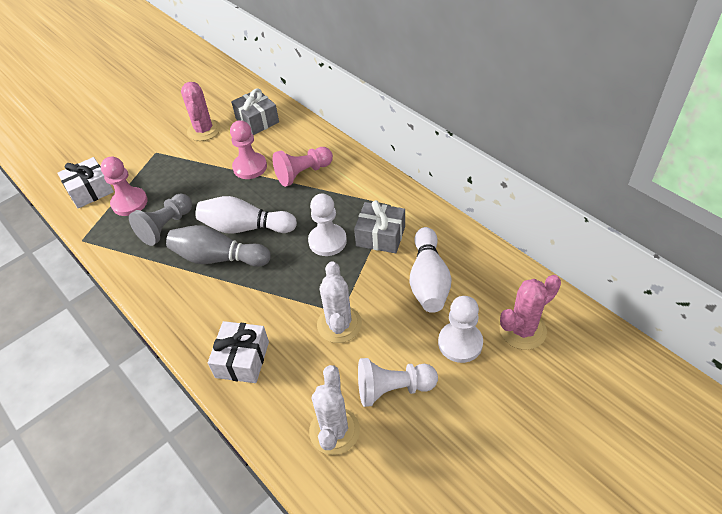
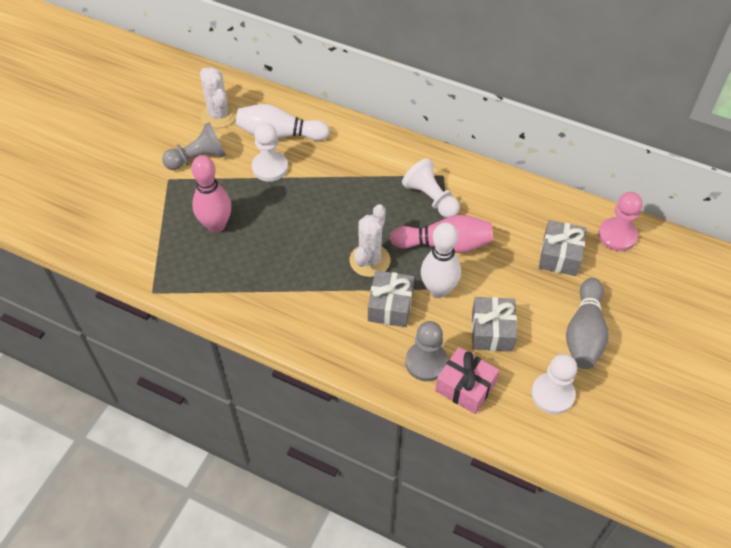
grey gift: 2 -> 3
grey pawn: 1 -> 2
pink bowling pin: 0 -> 2
pink cactus: 2 -> 0
pink gift: 0 -> 1
pink pawn: 3 -> 1
white gift: 2 -> 0

